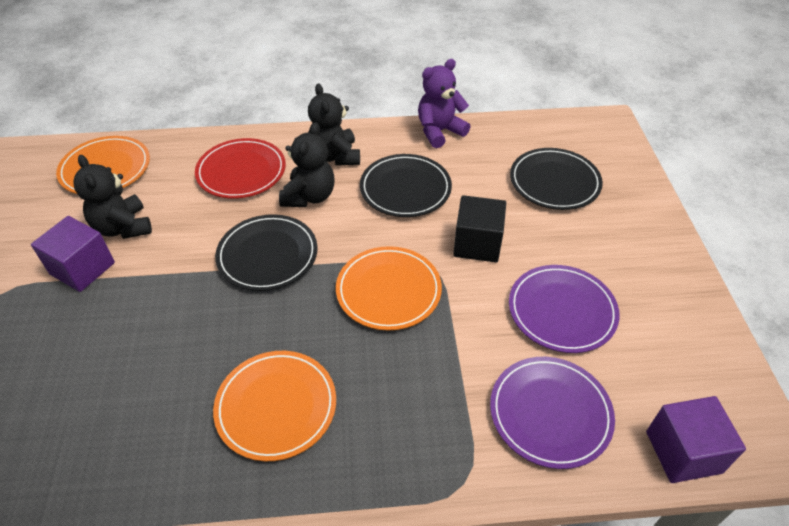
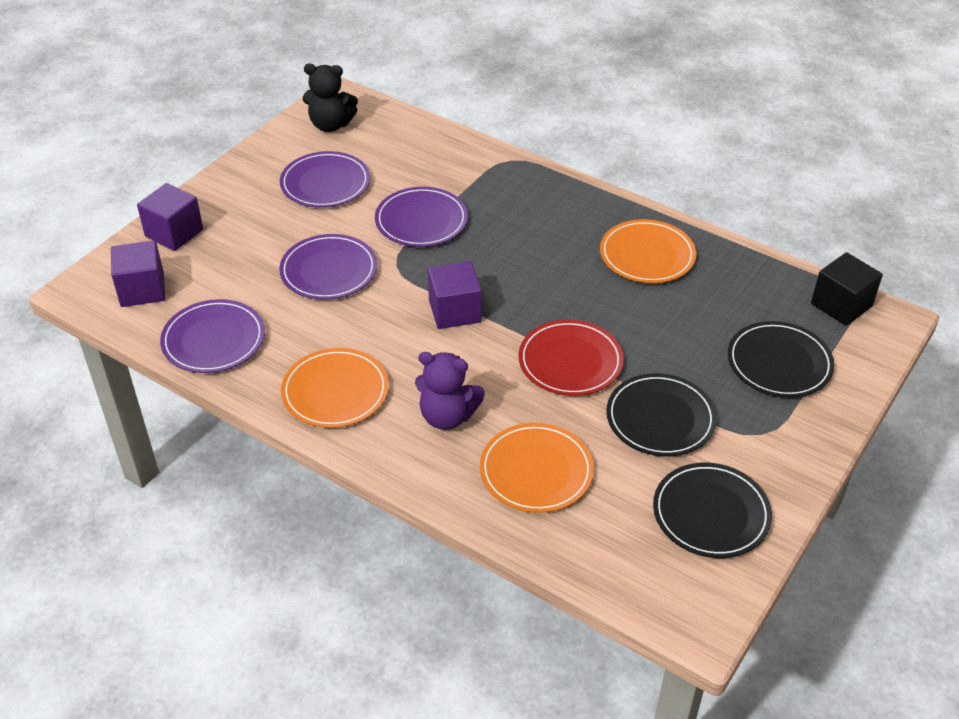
black teddy bear: 3 -> 1
purple cube: 2 -> 3
purple plate: 2 -> 4

